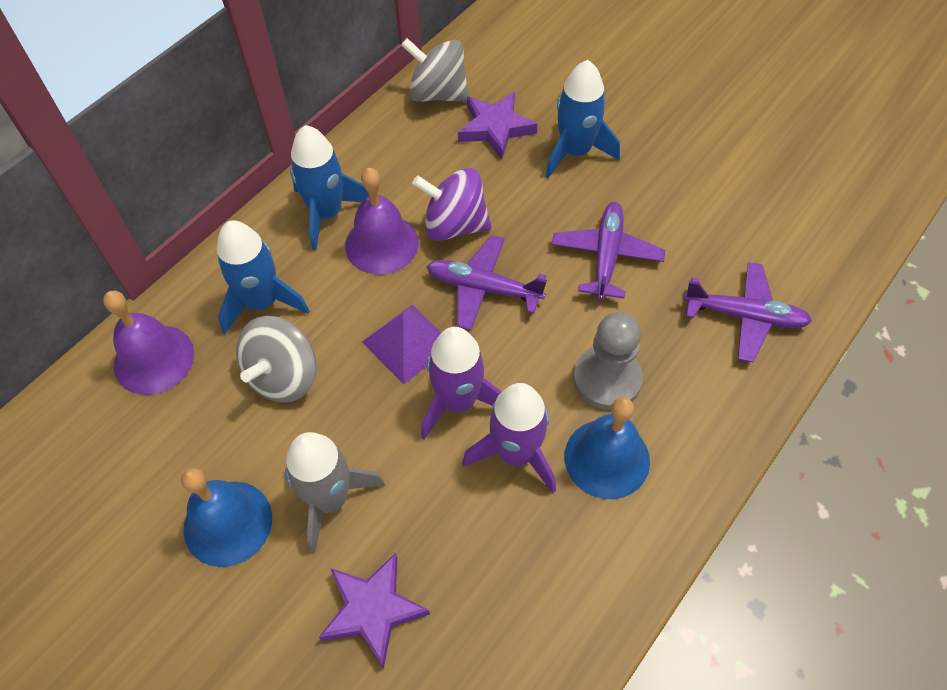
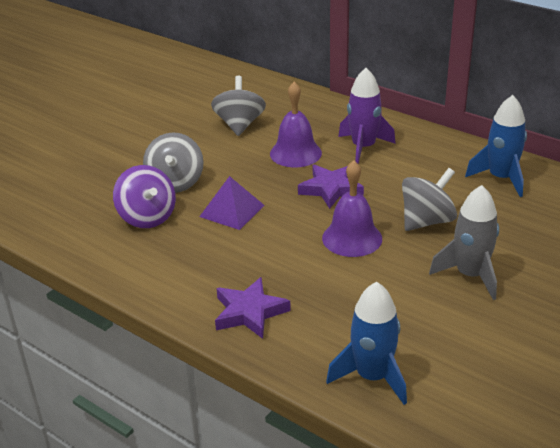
blue bell: 2 -> 0
blue rocket: 3 -> 2
grey pawn: 1 -> 0
grey spinning top: 2 -> 3
purple plane: 3 -> 0
purple rocket: 2 -> 1

